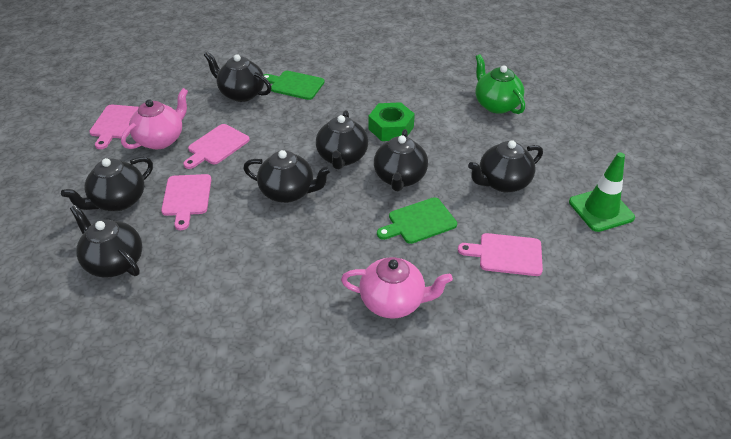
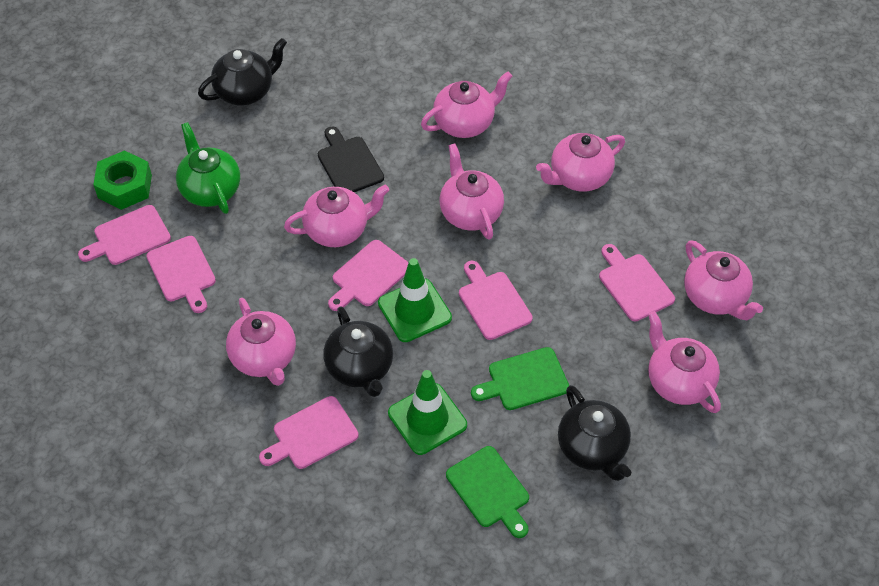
black cutting board: 0 -> 1
black teapot: 7 -> 3
green traffic cone: 1 -> 2
pink cutting board: 4 -> 6
pink teapot: 2 -> 7

